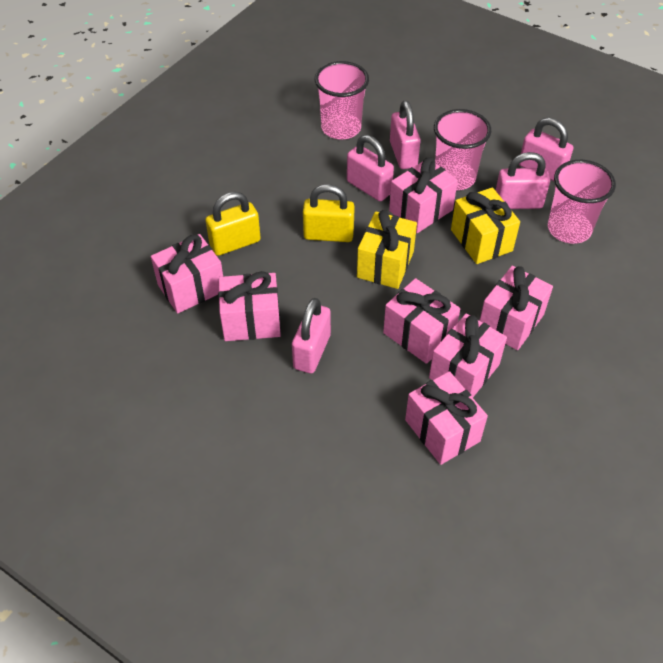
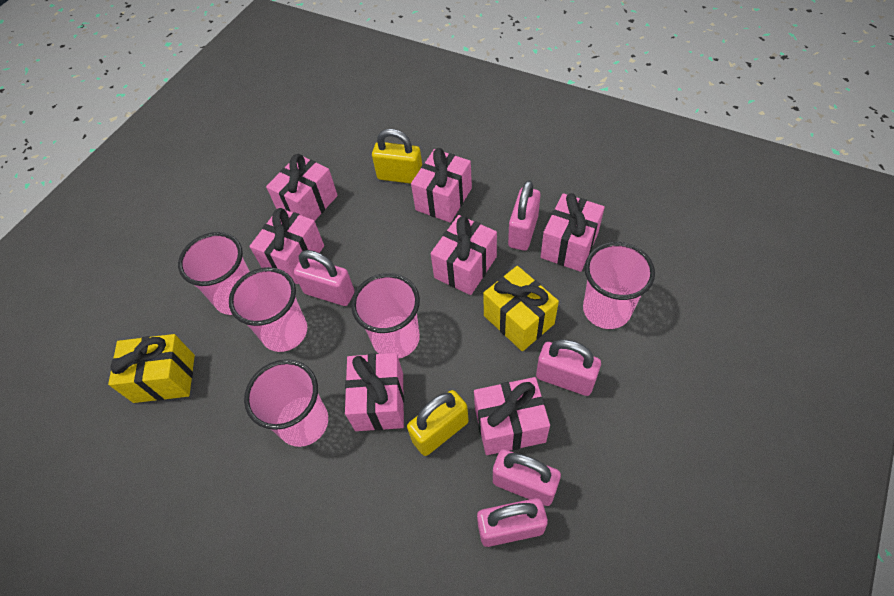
pink cup: 3 -> 5

